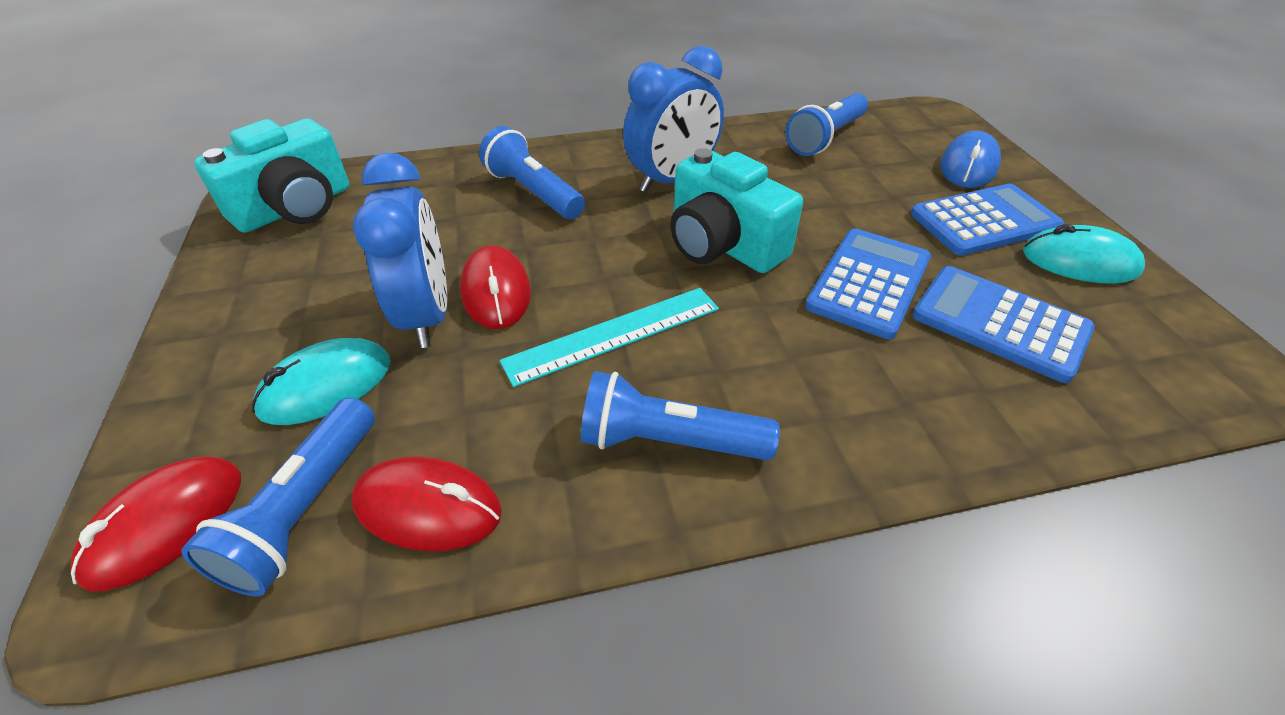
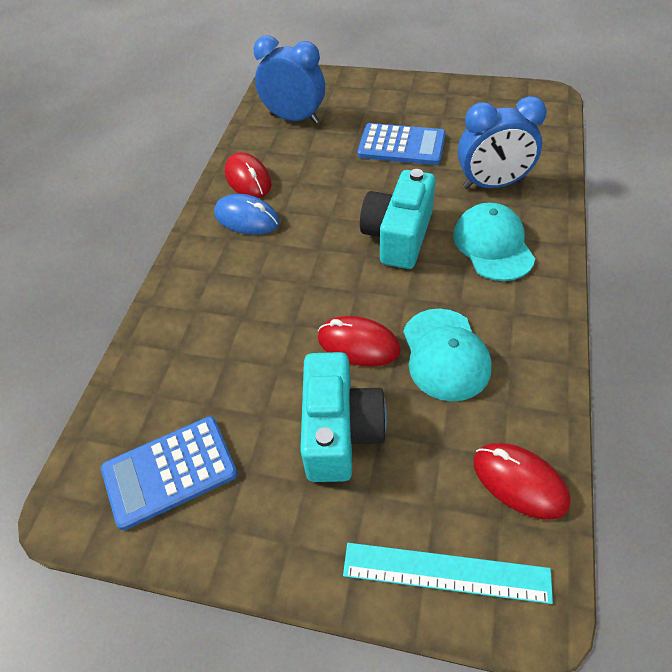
blue calculator: 3 -> 2
blue flashlight: 4 -> 0
turquoise cap: 0 -> 2
turquoise mouse: 2 -> 0

